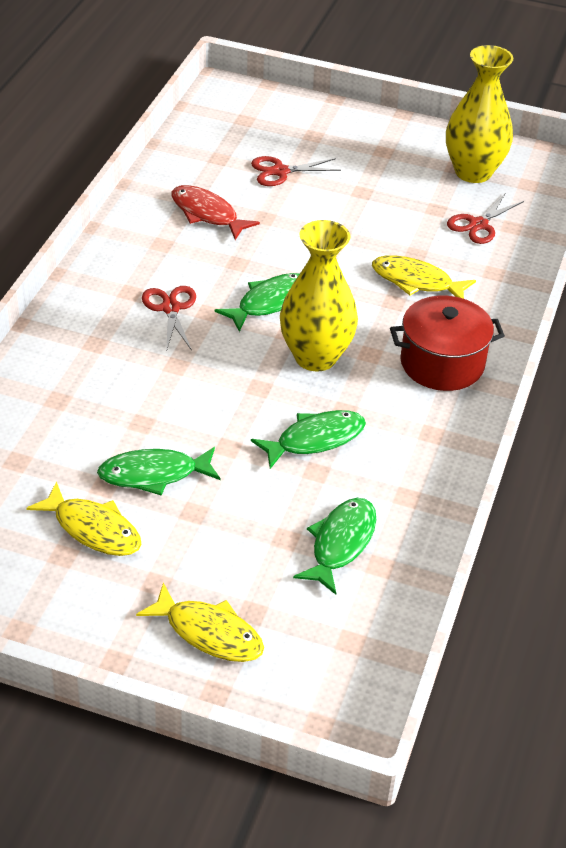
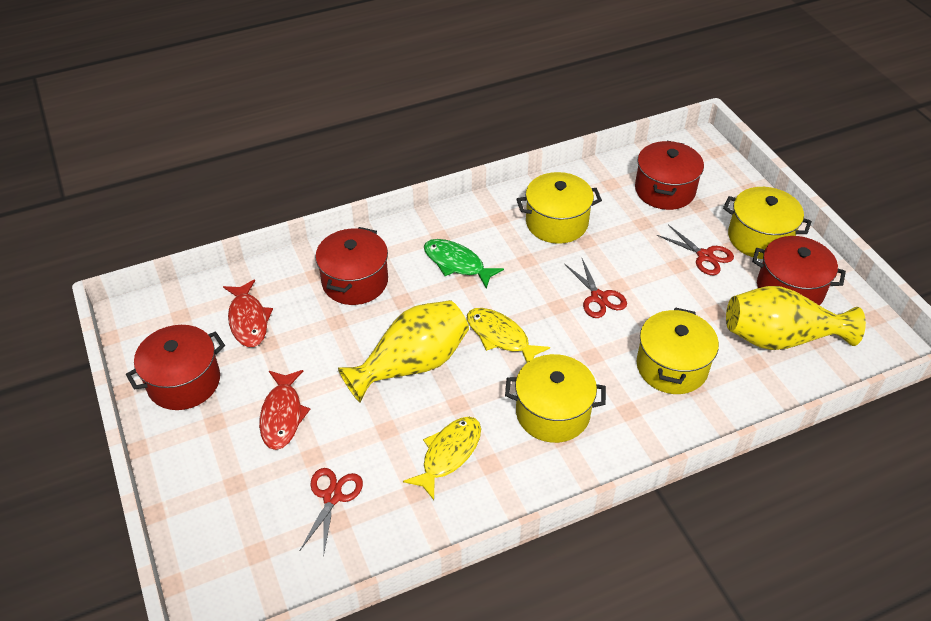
green fish: 4 -> 1
red fish: 1 -> 2
red pot: 1 -> 4
yellow fish: 3 -> 2
yellow pot: 0 -> 4

